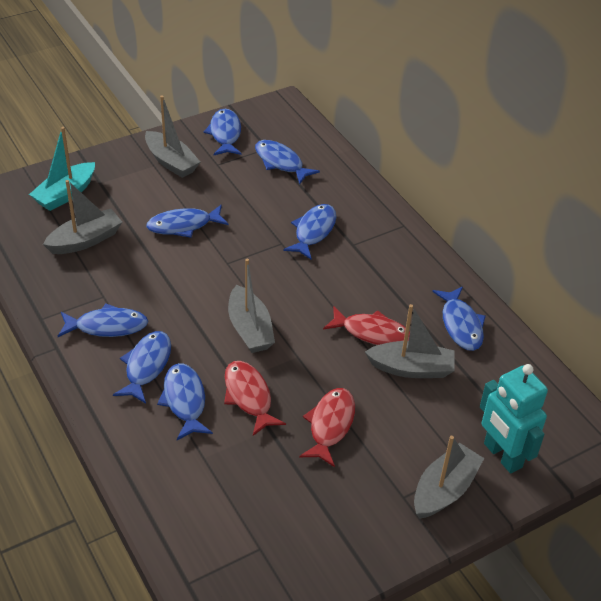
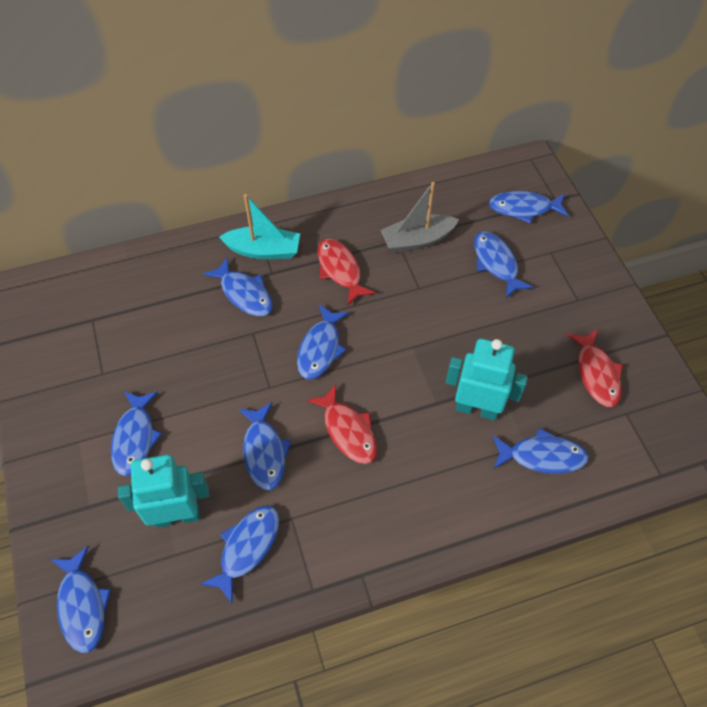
blue fish: 8 -> 9
grey boat: 5 -> 1
turquoise robot: 1 -> 2

